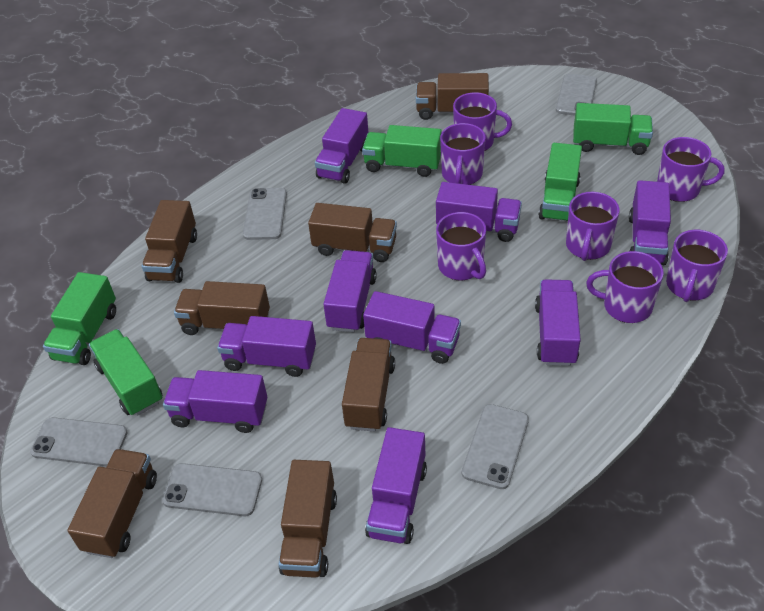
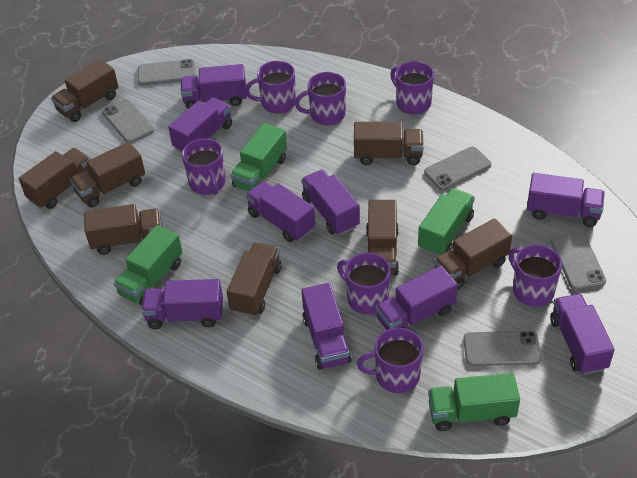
brown truck: 7 -> 8
green truck: 5 -> 4

